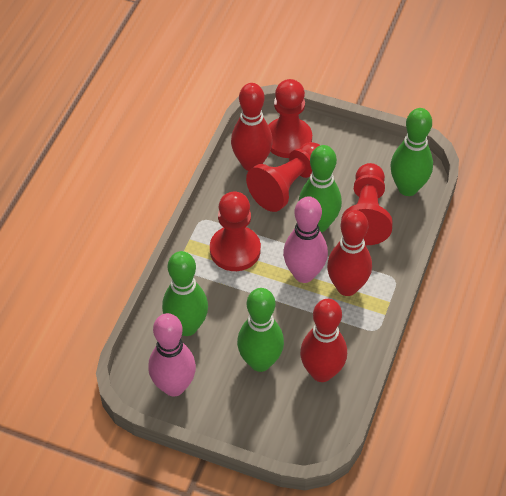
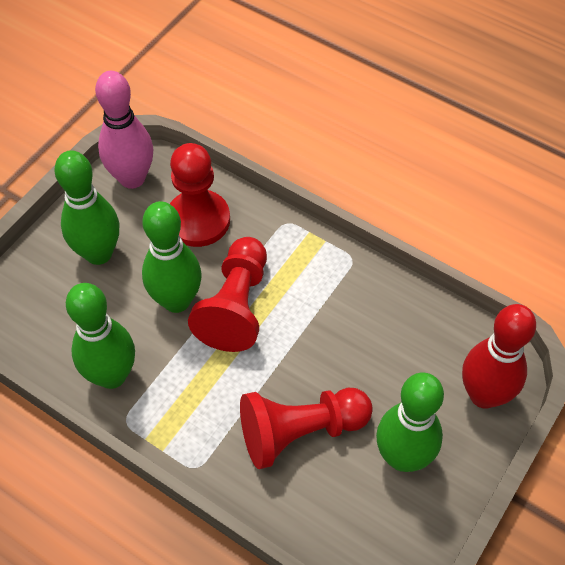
pink bowling pin: 2 -> 1
red bowling pin: 3 -> 1
red pawn: 4 -> 3

